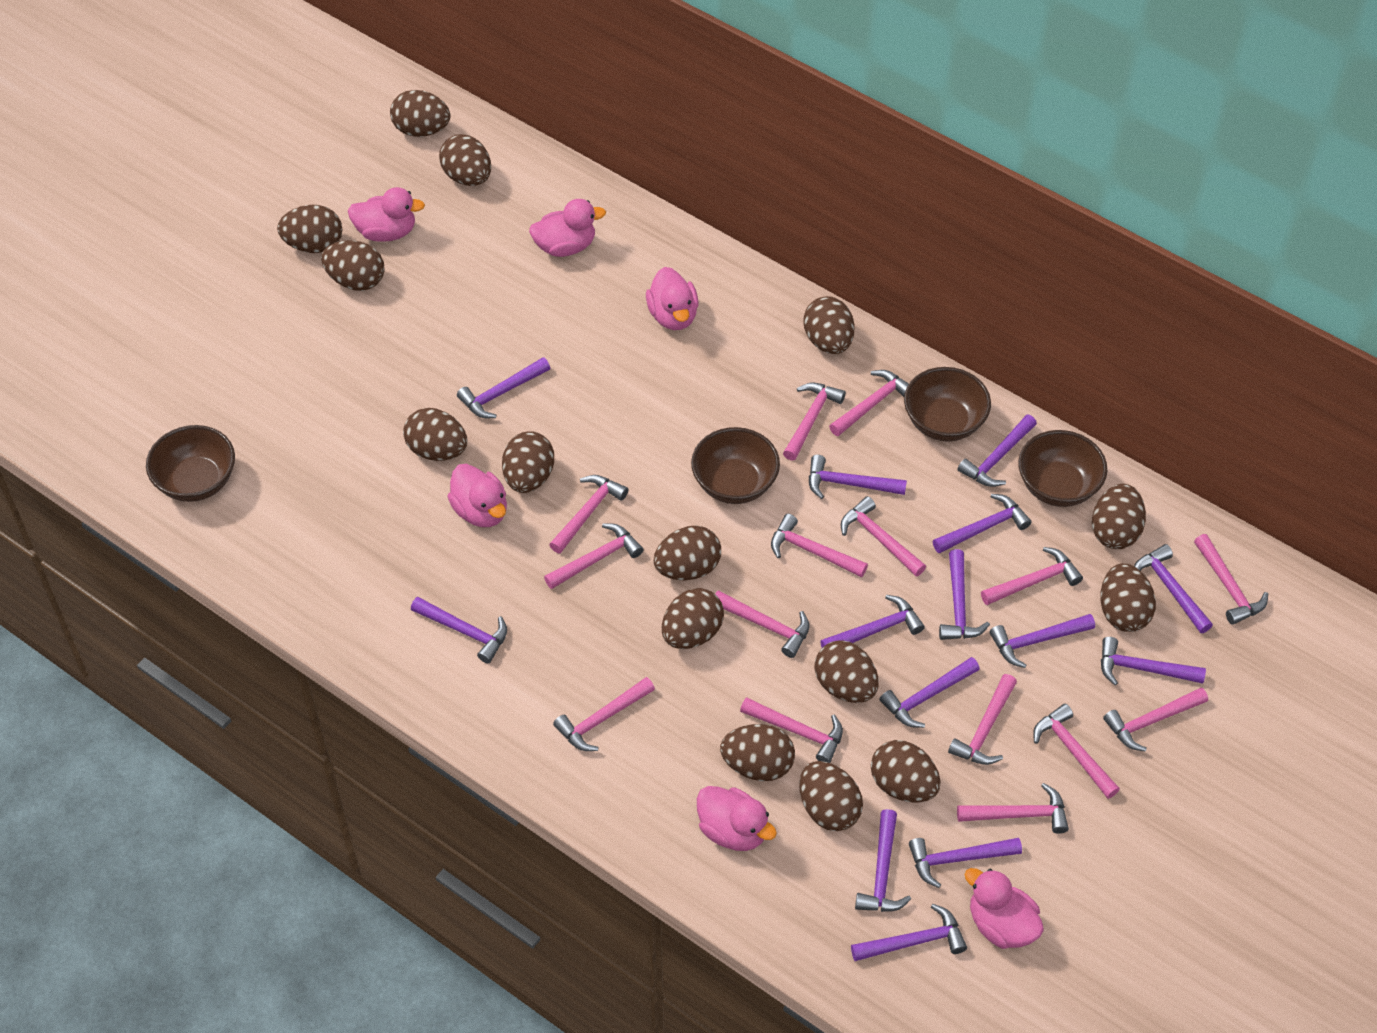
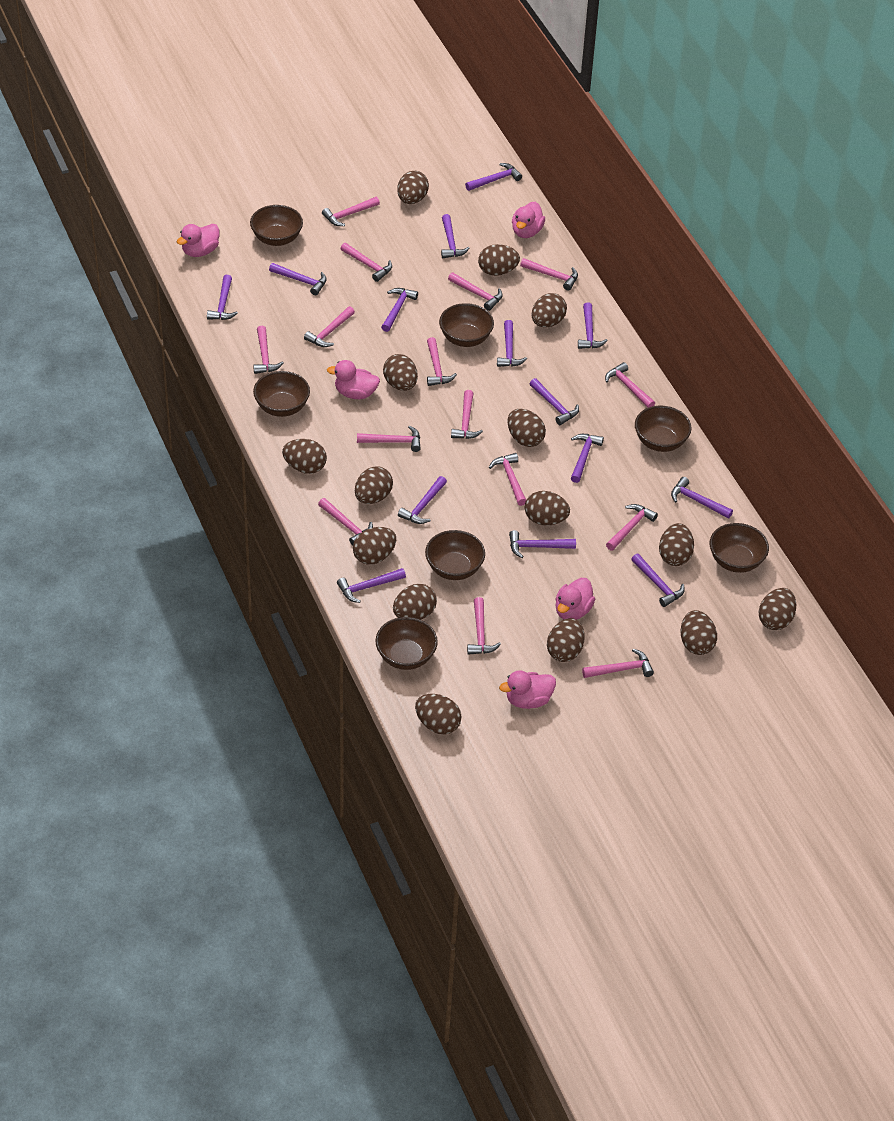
brown bowl: 4 -> 7
pink duck: 6 -> 5

